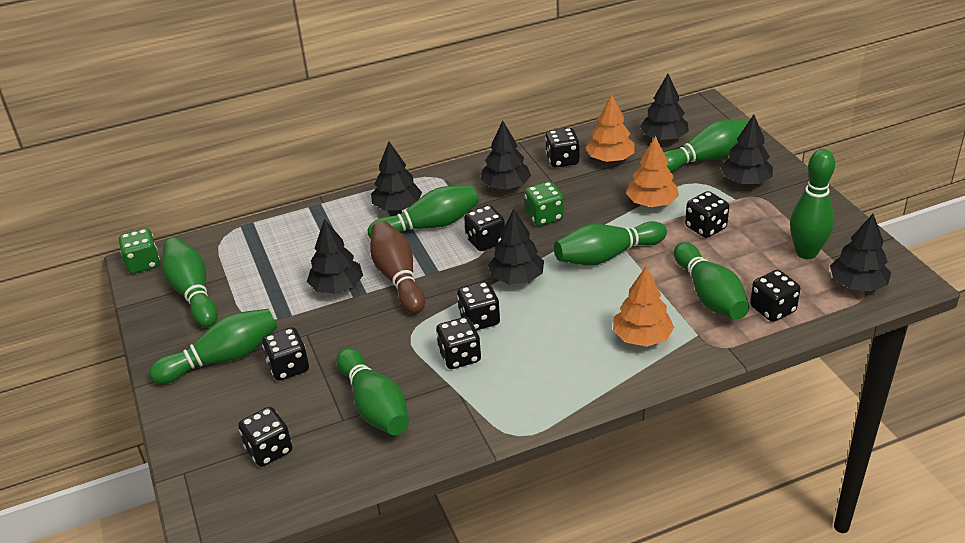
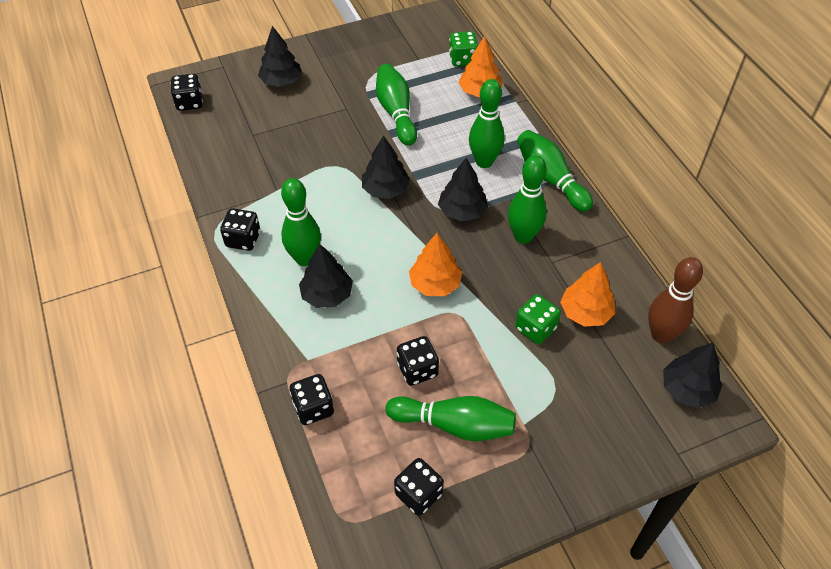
black dice: 8 -> 5
black tree: 7 -> 5
green bowling pin: 8 -> 6

